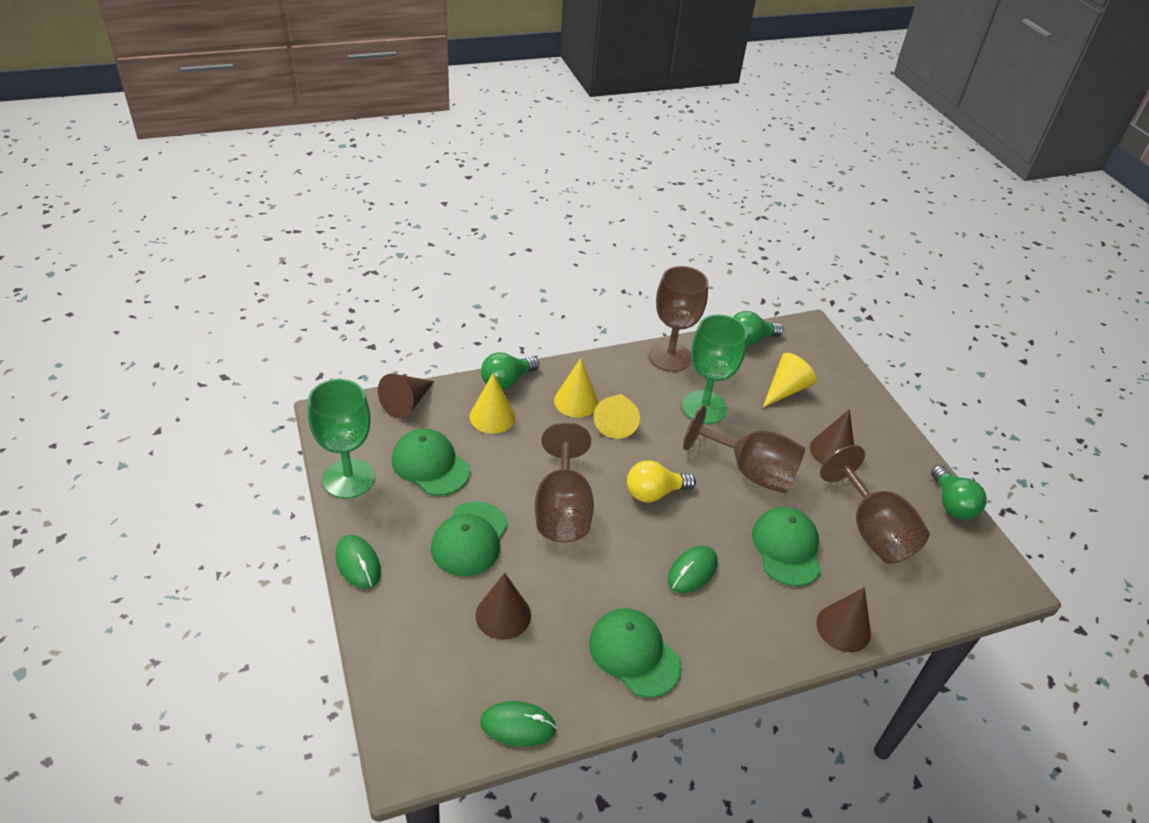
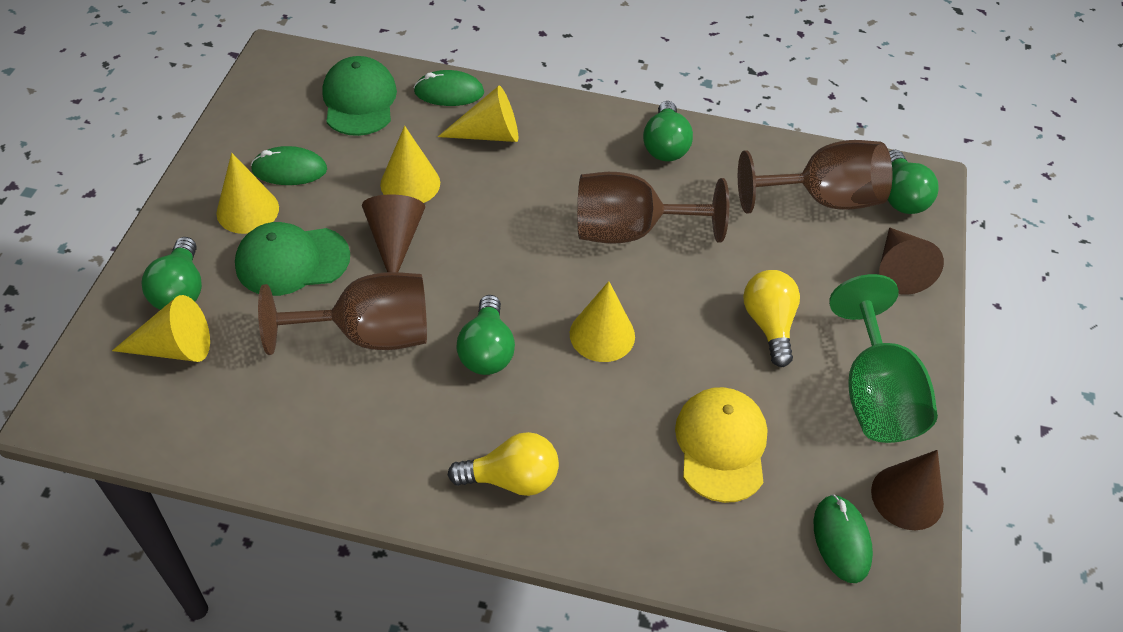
brown cone: 4 -> 3
brown goblet: 4 -> 3
green cap: 4 -> 2
green goblet: 2 -> 1
green light bulb: 3 -> 4
yellow cap: 0 -> 1
yellow cone: 4 -> 5
yellow light bulb: 1 -> 2

